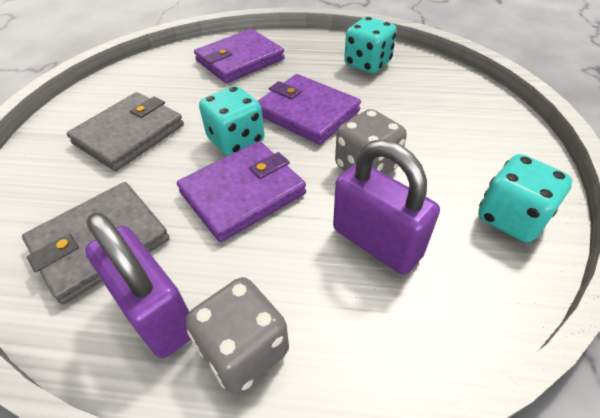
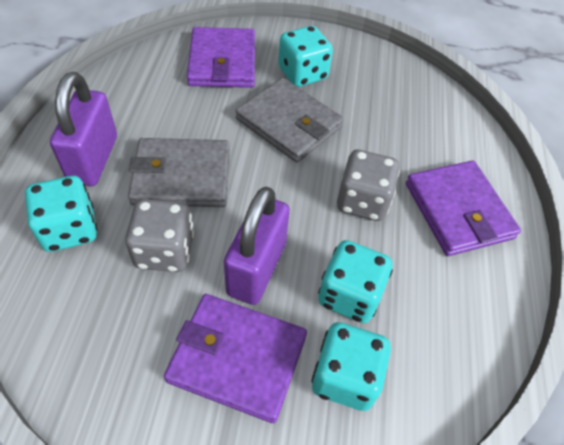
turquoise dice: 3 -> 4

